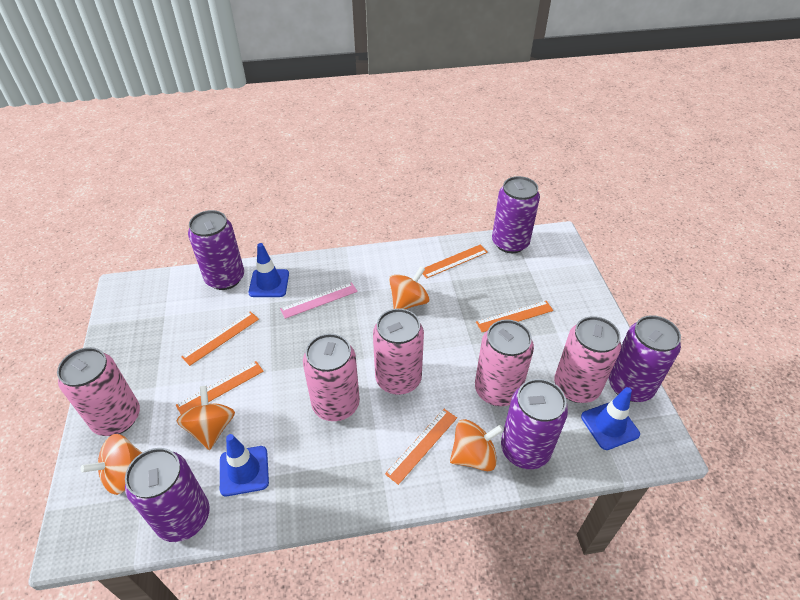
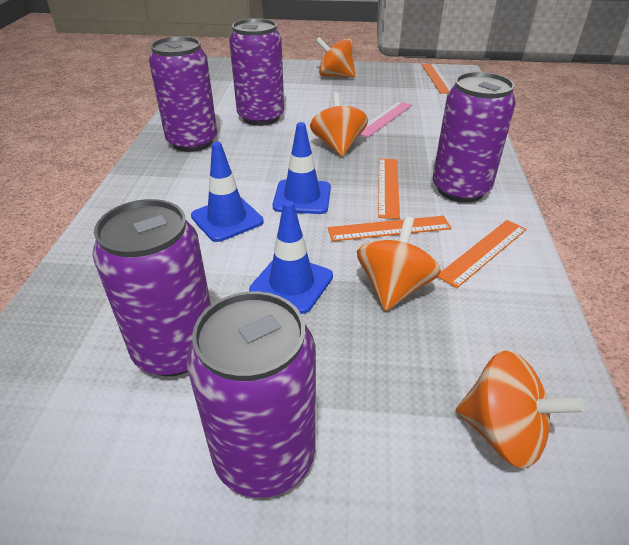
orange ruler: 5 -> 4
pink can: 5 -> 0

